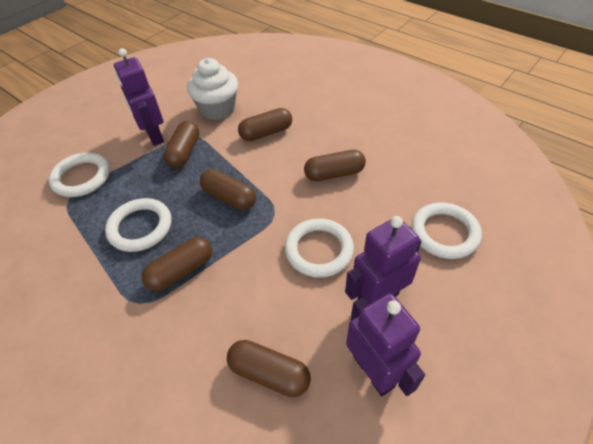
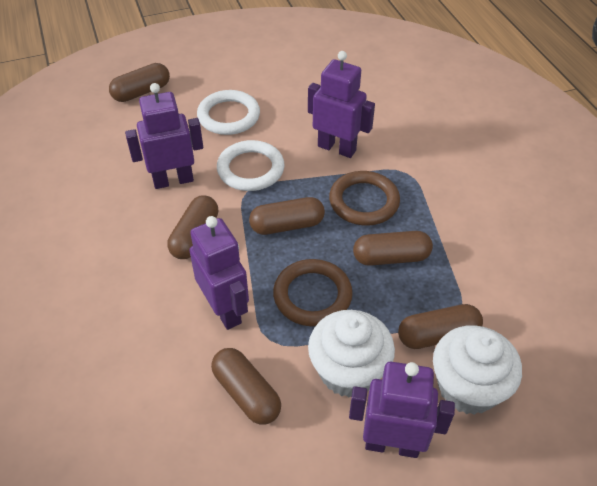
brown ring: 0 -> 2
purple robot: 3 -> 4
white cupcake: 1 -> 2
white ring: 4 -> 2

